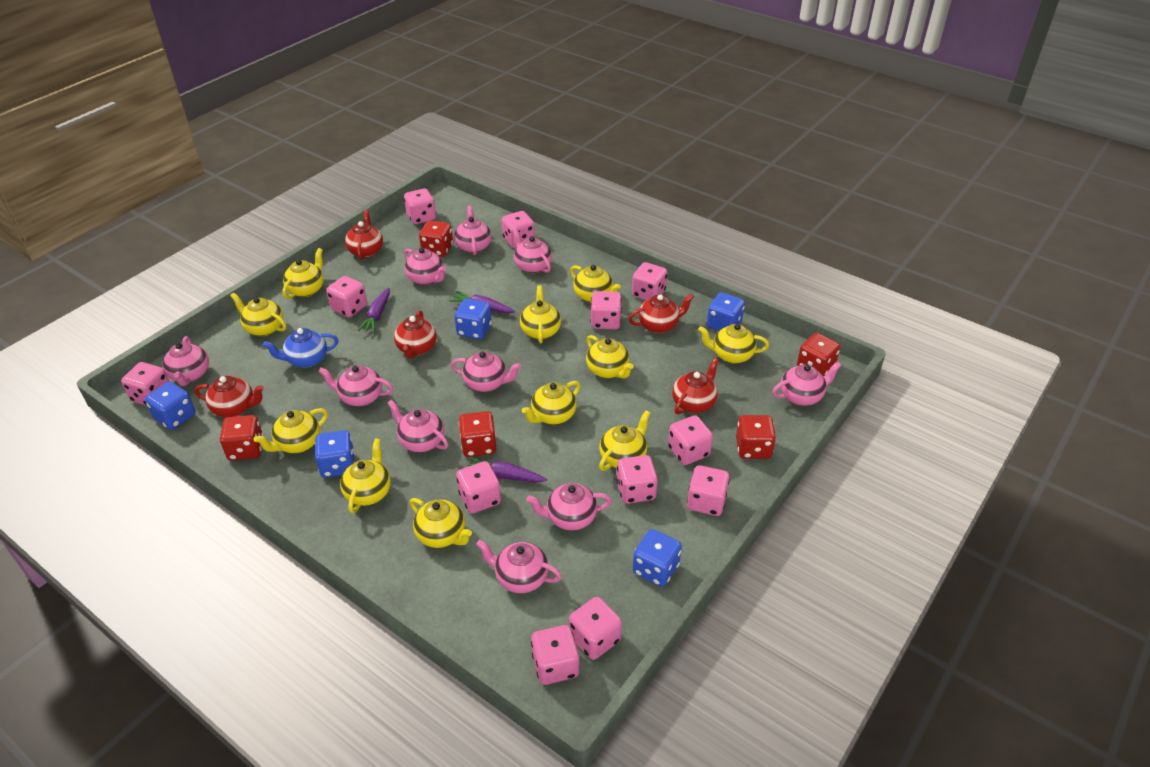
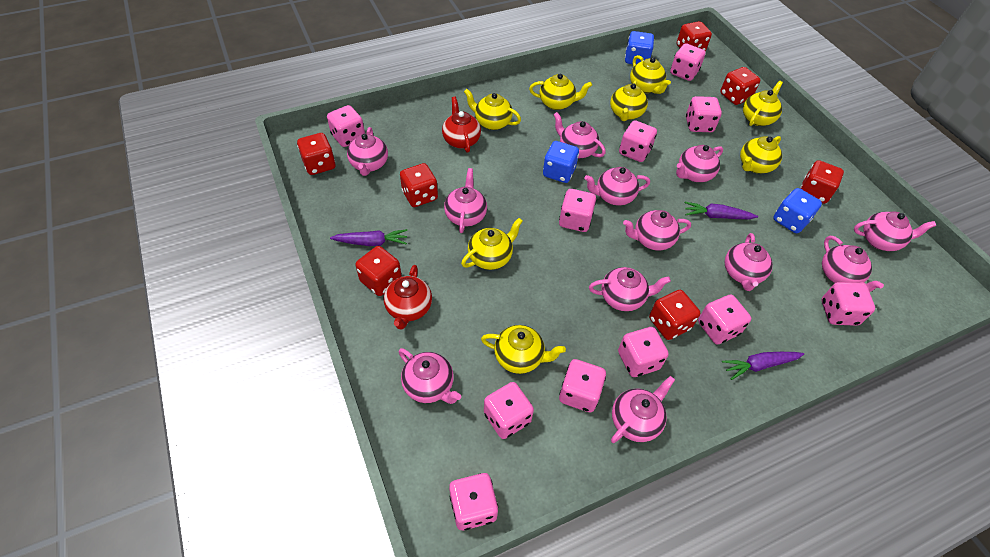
blue dice: 5 -> 3
blue teapot: 1 -> 0
pink dice: 12 -> 11
pink teapot: 10 -> 12
red dice: 5 -> 7
red teapot: 5 -> 2
yellow teapot: 11 -> 8

